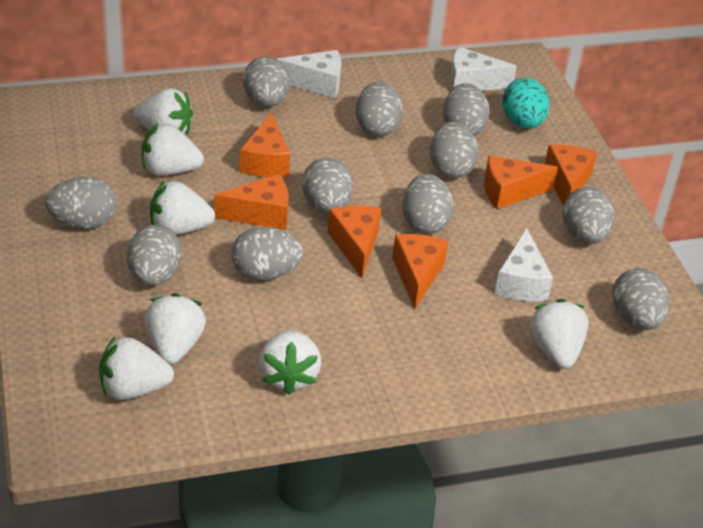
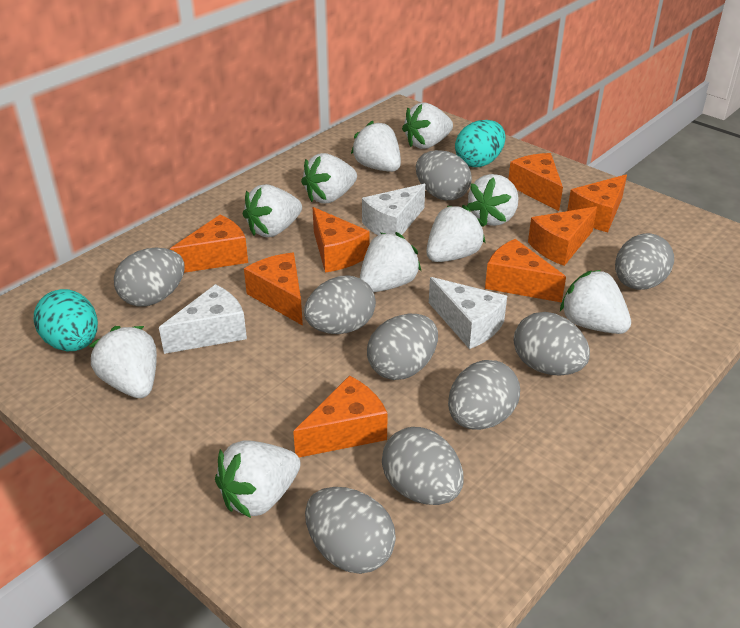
grey egg: 11 -> 9
orange cheese: 6 -> 8
turquoise egg: 1 -> 2
white strawberry: 7 -> 10

